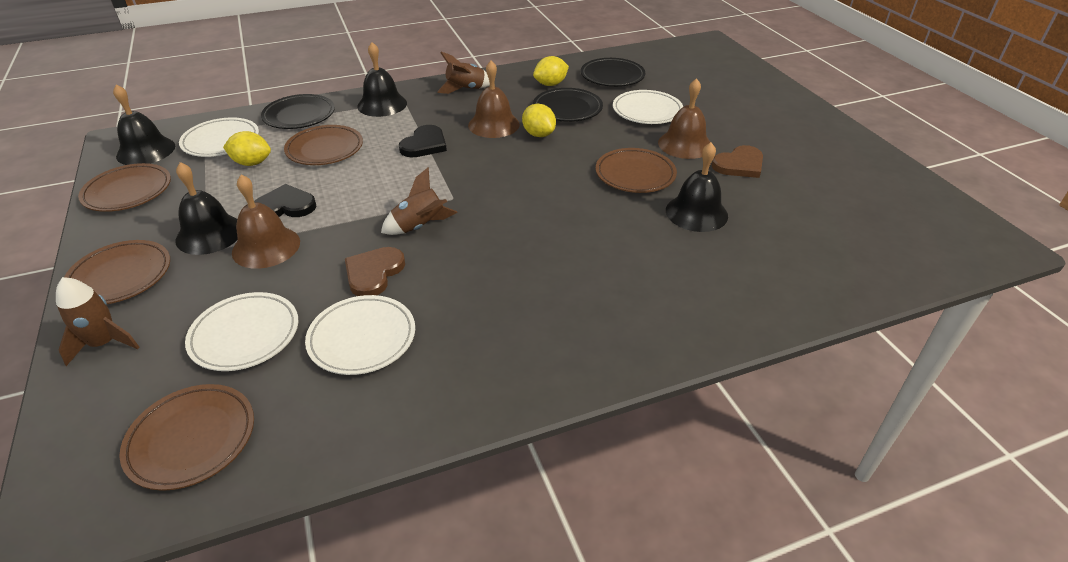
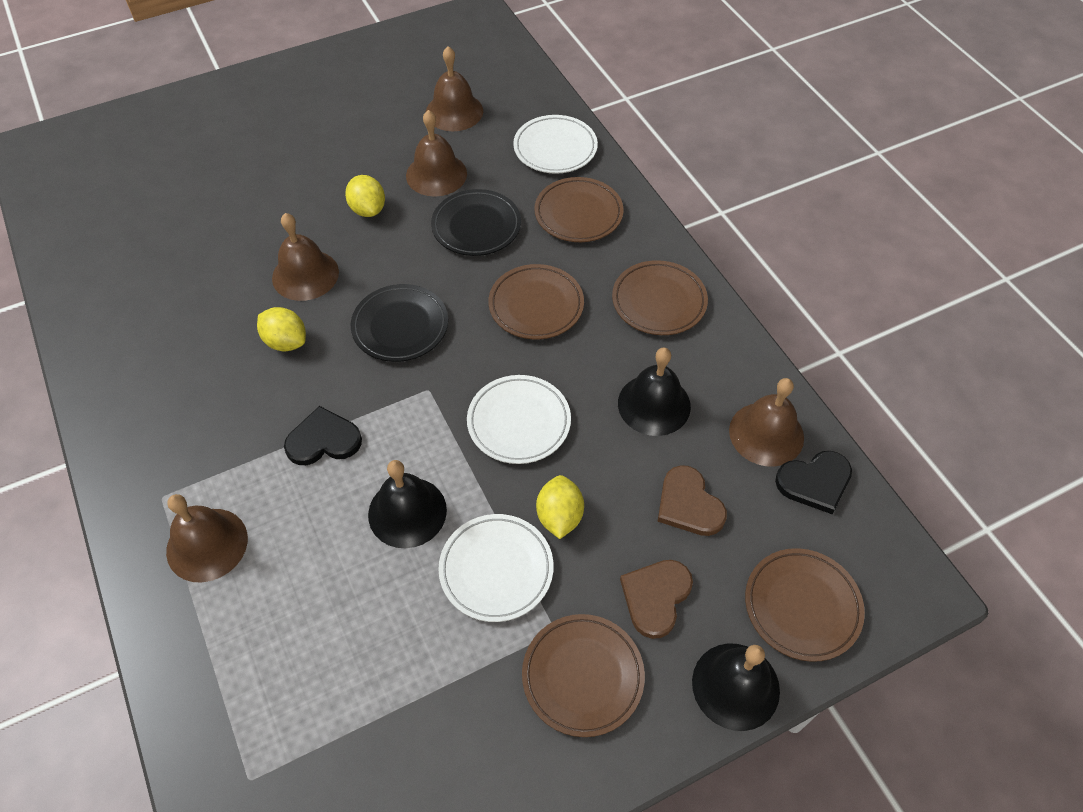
black bell: 4 -> 3
black plate: 3 -> 2
brown bell: 3 -> 5
brown rocket: 3 -> 0
white plate: 4 -> 3

